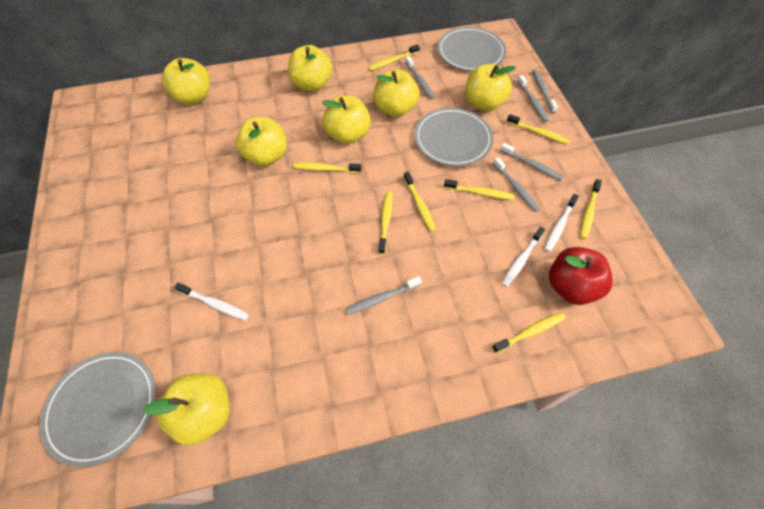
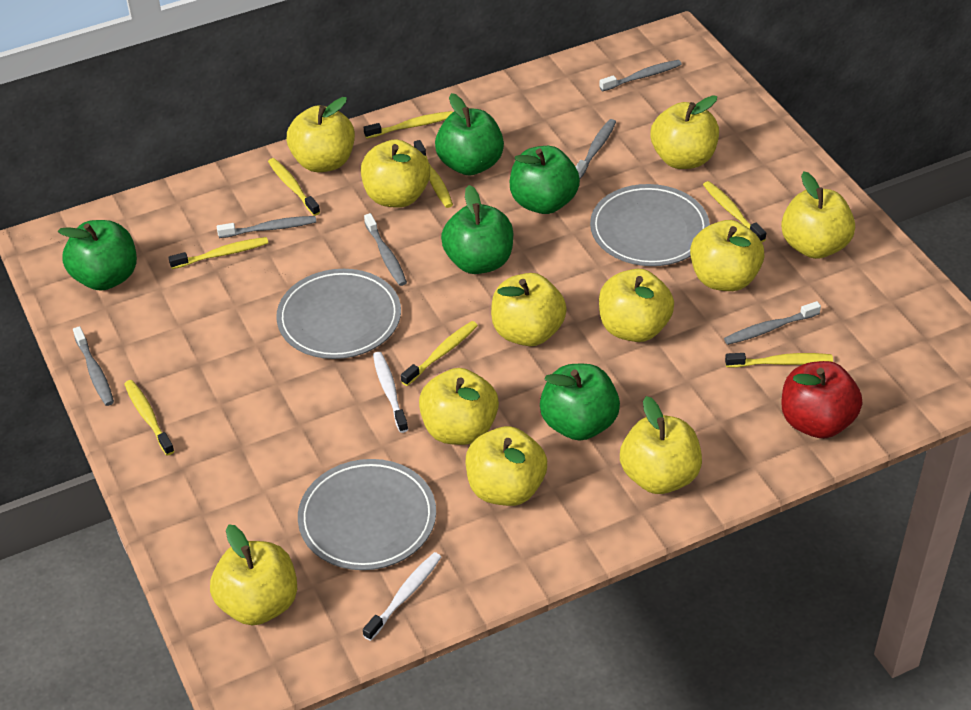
green apple: 0 -> 5
white toothbrush: 3 -> 2
yellow apple: 7 -> 11

